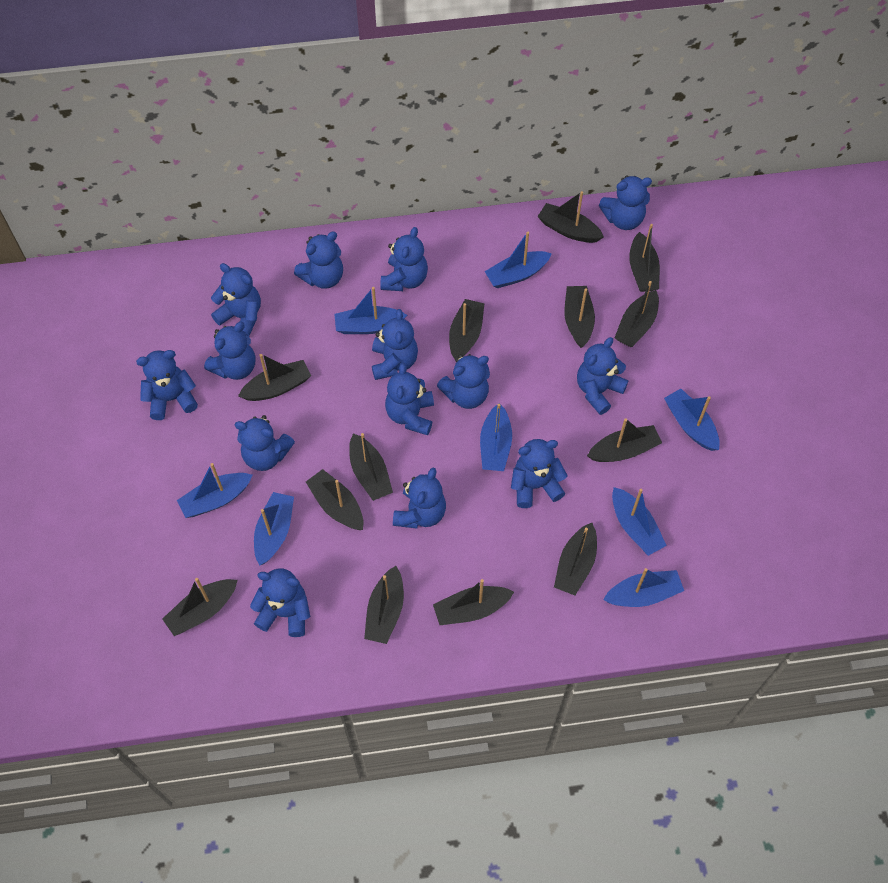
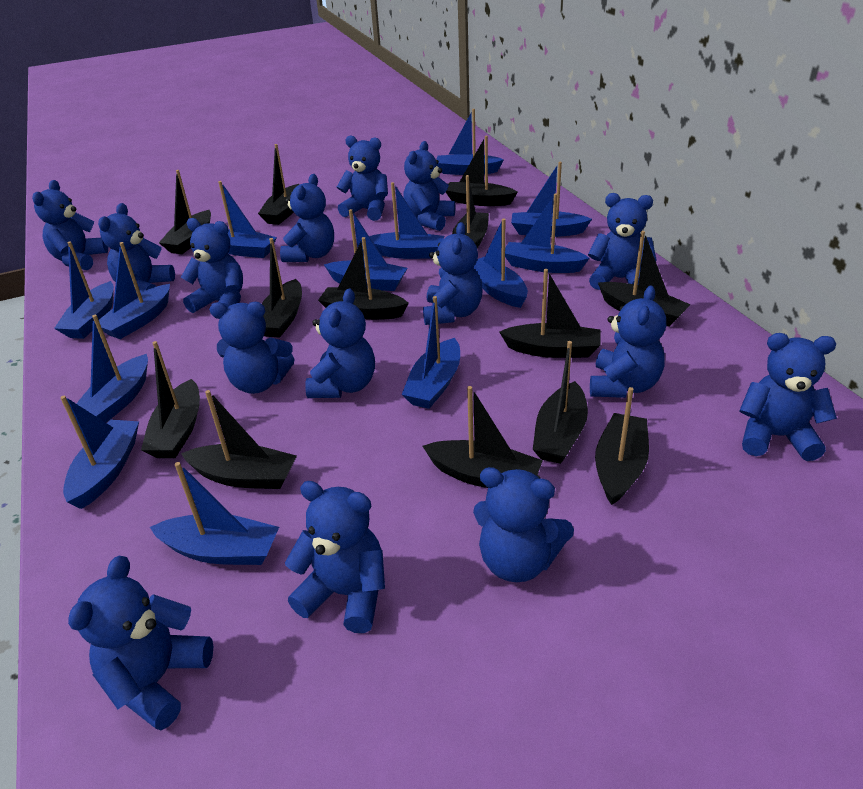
blue boat: 8 -> 13
blue teddy bear: 14 -> 15

